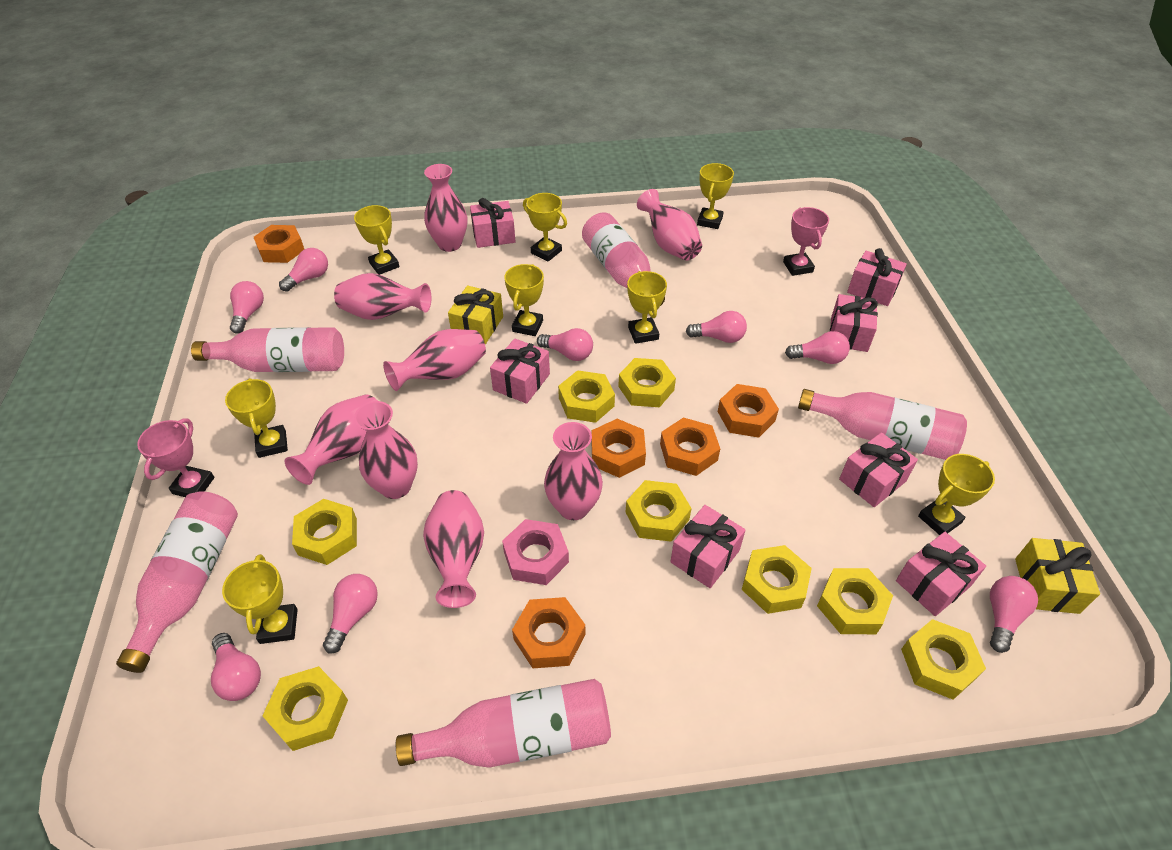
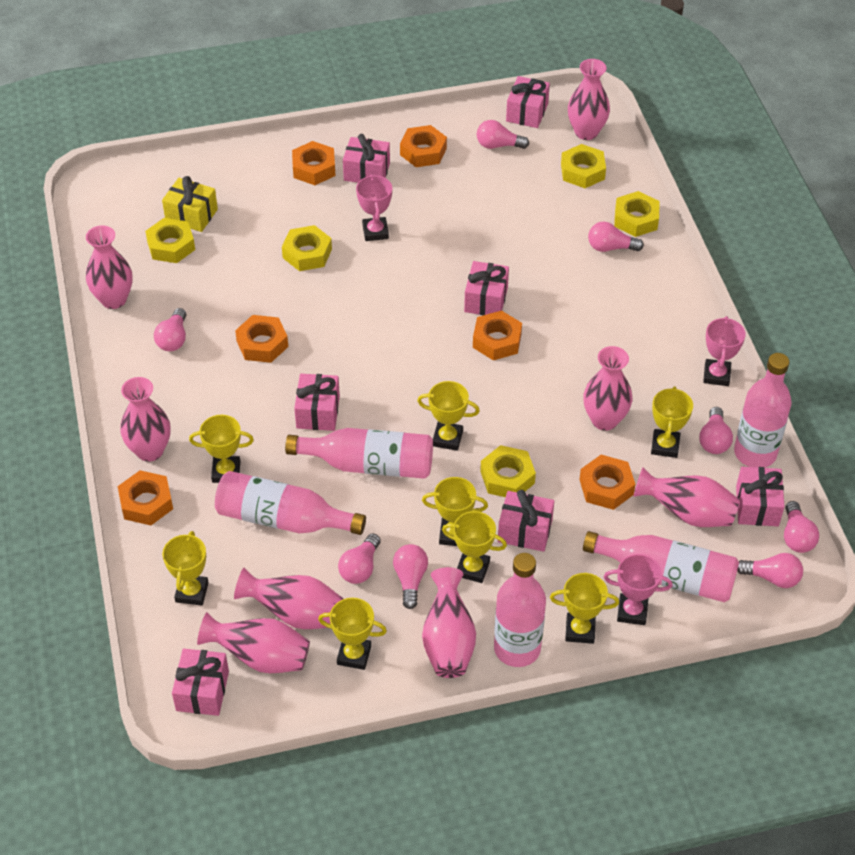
orange nut: 5 -> 6
pink nut: 1 -> 0
pink trophy: 2 -> 3
yellow gift: 2 -> 1
yellow nut: 8 -> 5

